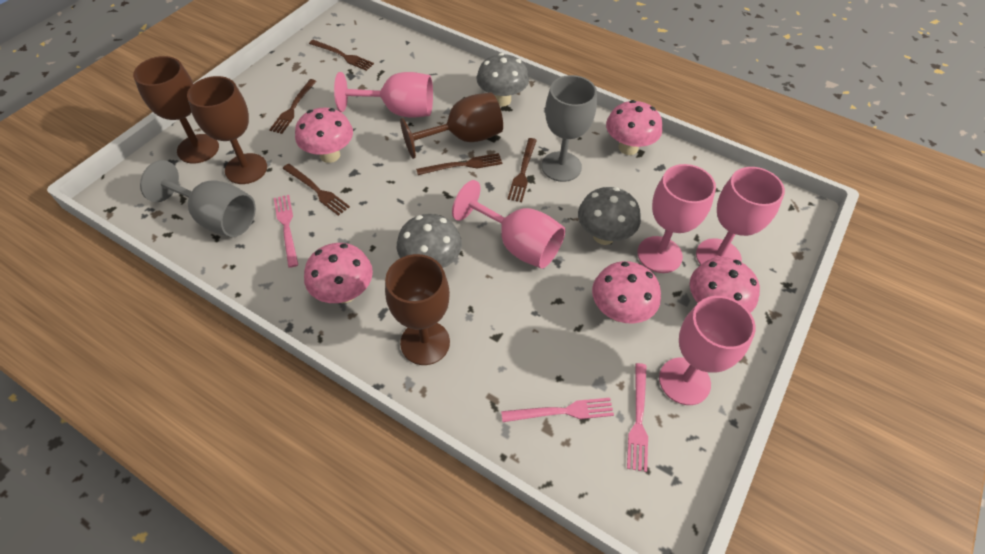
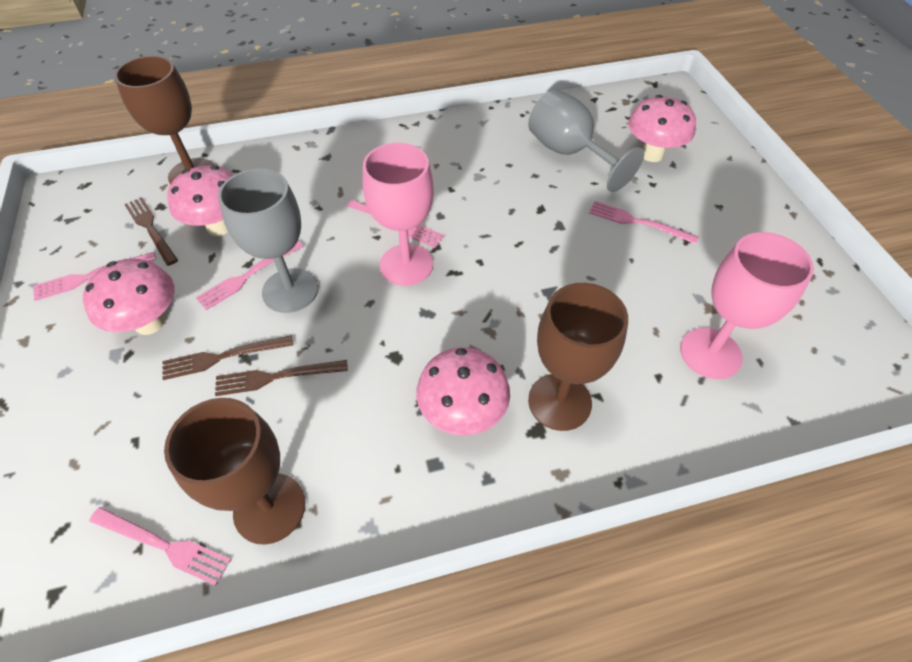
brown fork: 5 -> 3
brown goblet: 4 -> 3
grey mushroom: 3 -> 0
pink fork: 3 -> 5
pink goblet: 5 -> 2
pink mushroom: 5 -> 4

